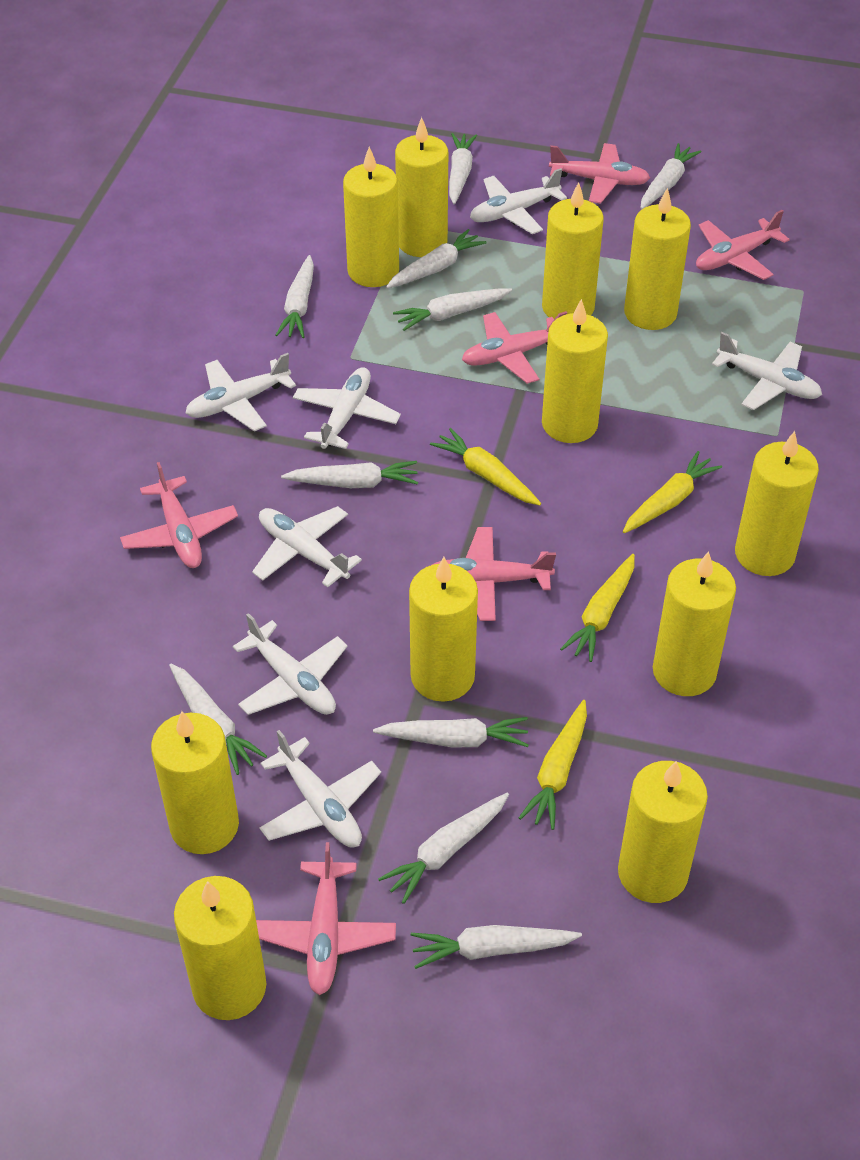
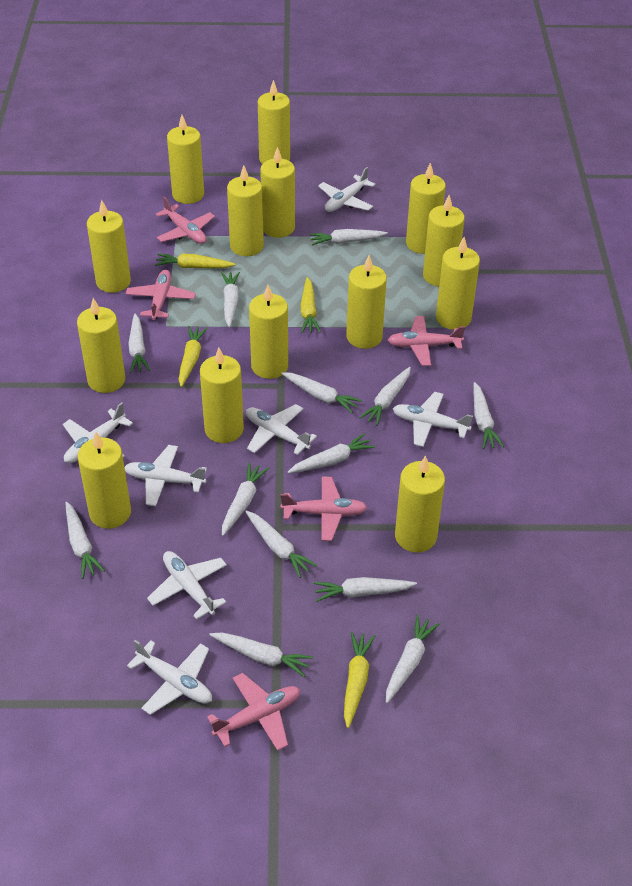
pink plane: 6 -> 5
white carrot: 10 -> 13
yellow candle: 11 -> 14

